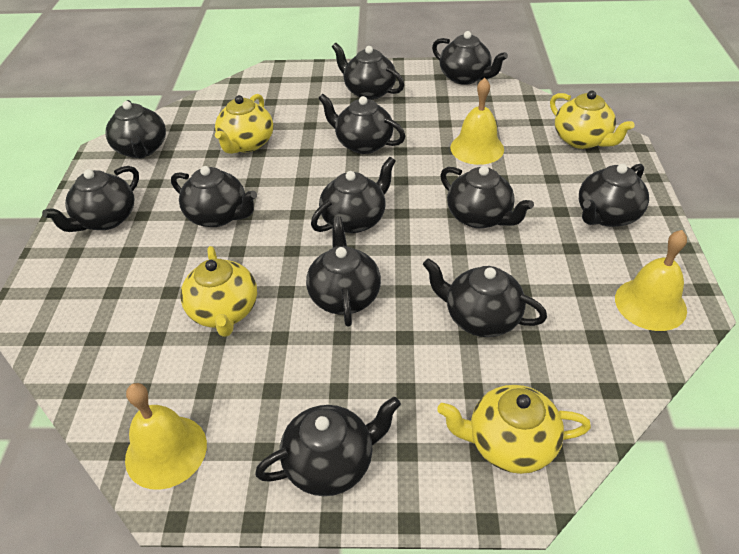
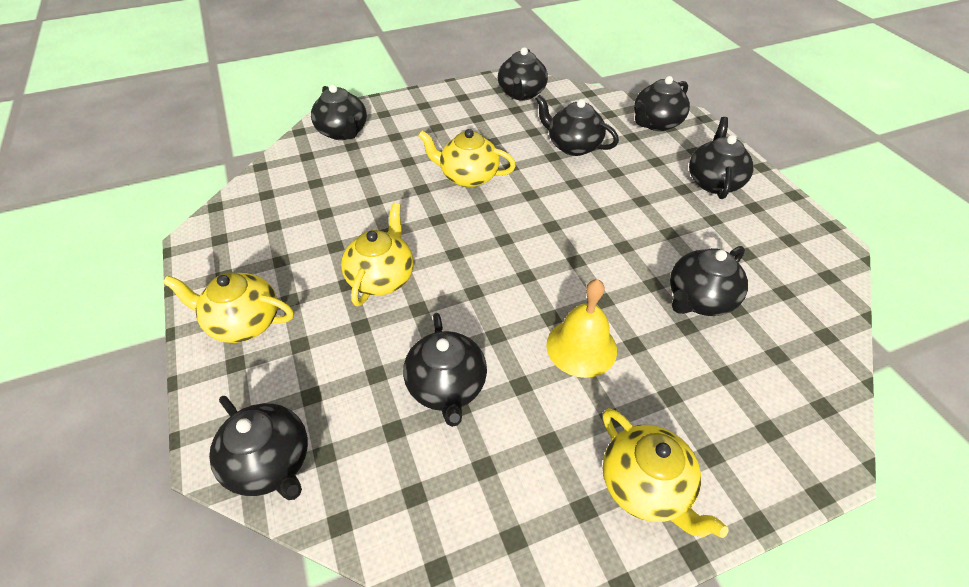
black teapot: 12 -> 8
yellow bell: 3 -> 1

